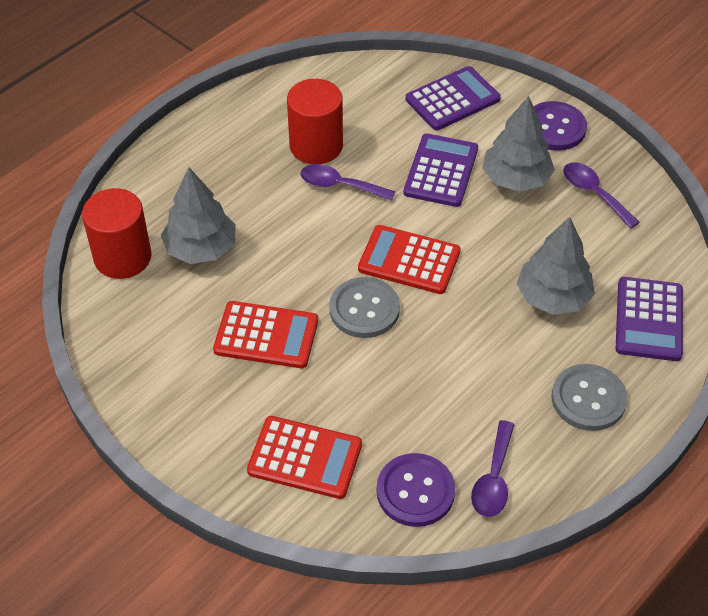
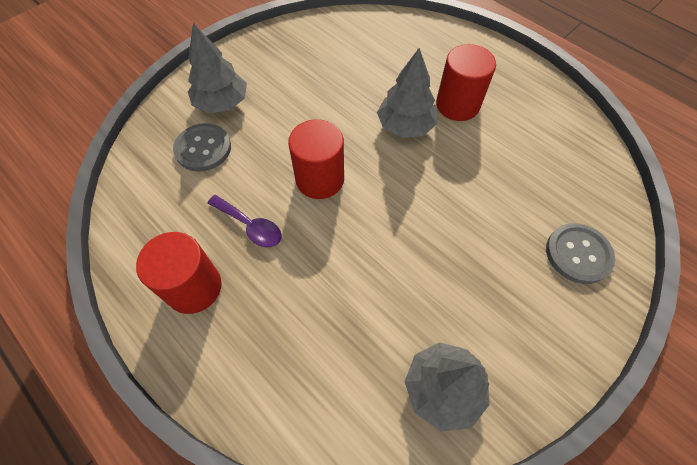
purple button: 2 -> 0
purple calculator: 3 -> 0
purple spoon: 3 -> 1
red calculator: 3 -> 0
red cylinder: 2 -> 3

